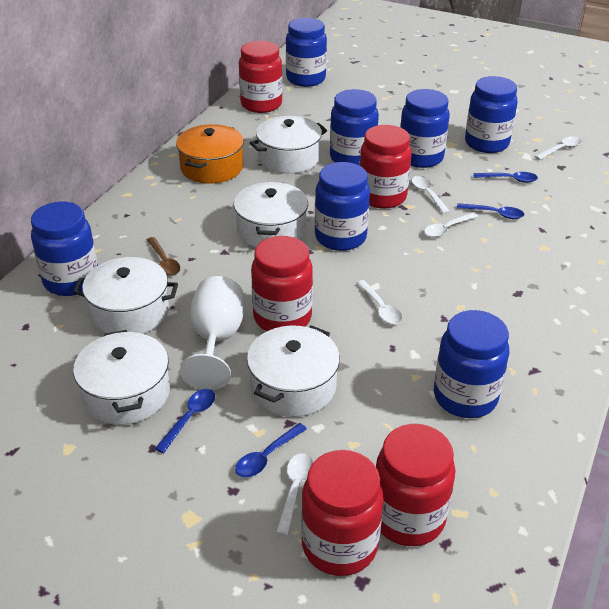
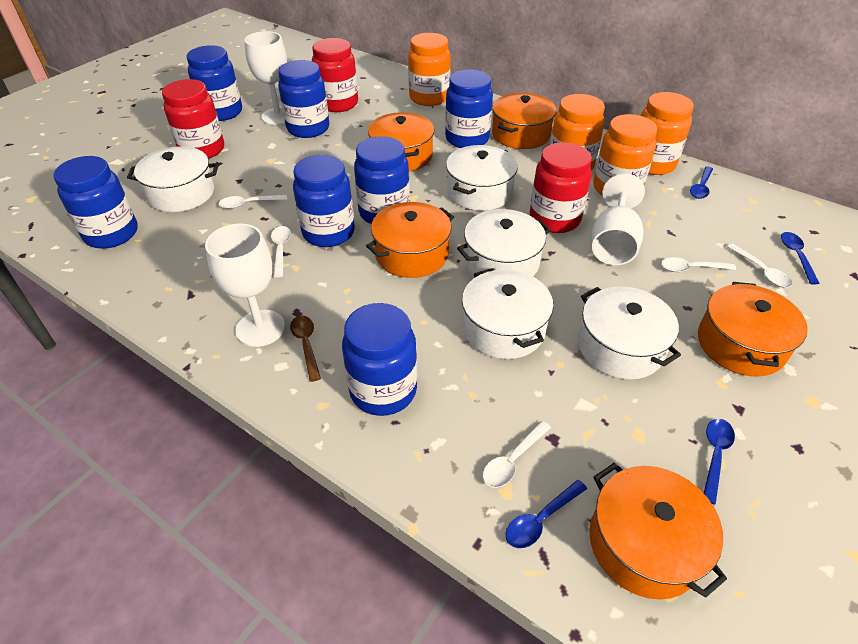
orange jar: 0 -> 4
orange pot: 1 -> 5
red jar: 5 -> 3
white goblet: 1 -> 3

